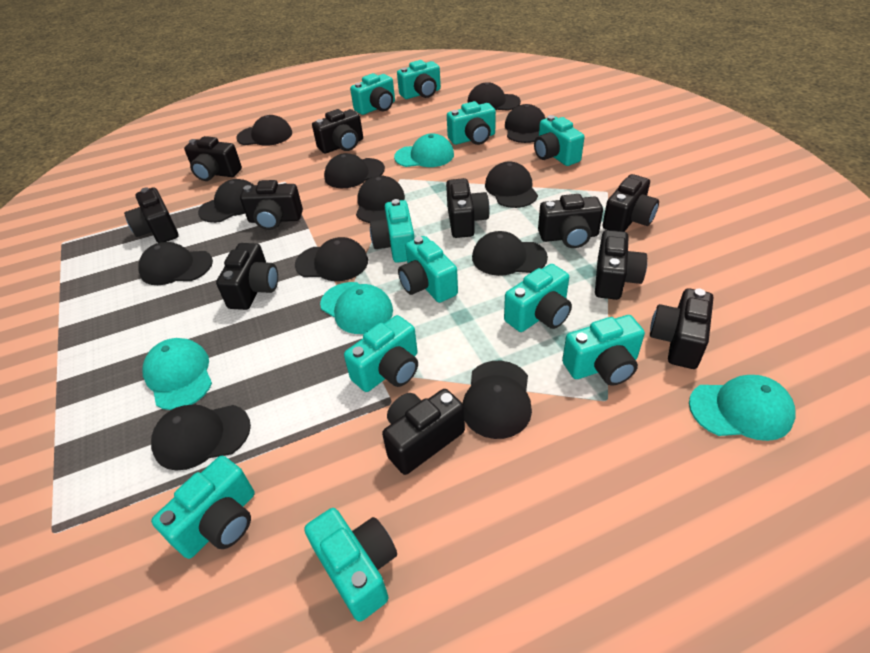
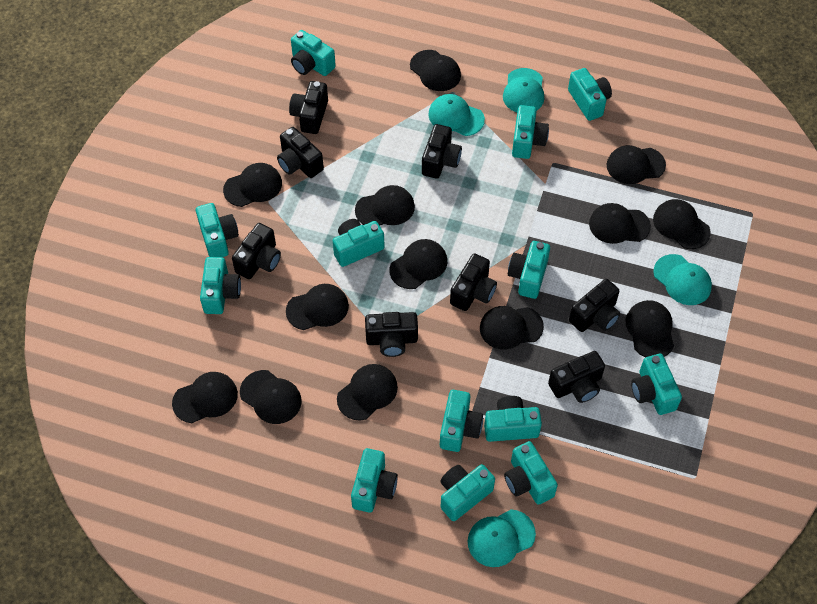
black camera: 11 -> 8
black cap: 12 -> 13
turquoise camera: 11 -> 13

